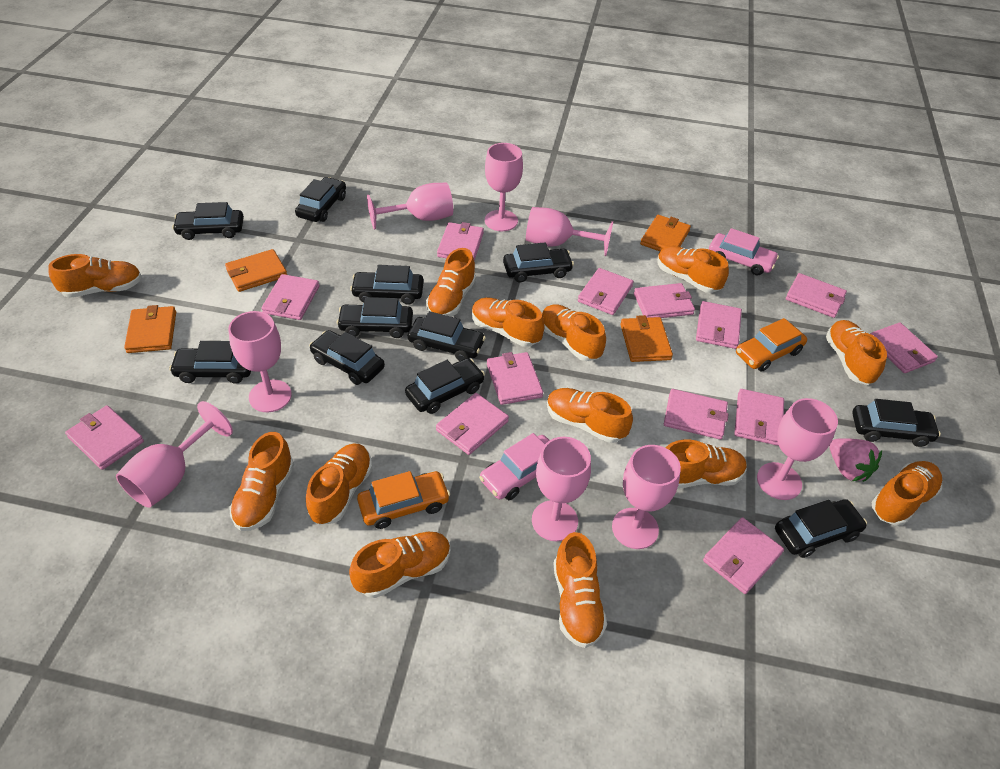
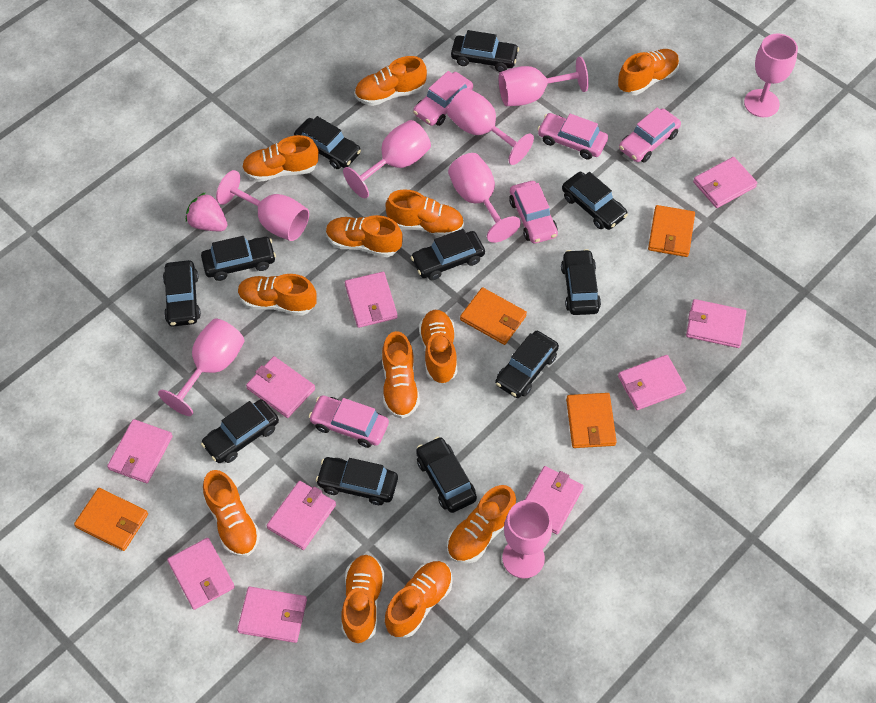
orange car: 2 -> 0
orange shoe: 13 -> 12
pink car: 2 -> 5
pink wallet: 13 -> 10

